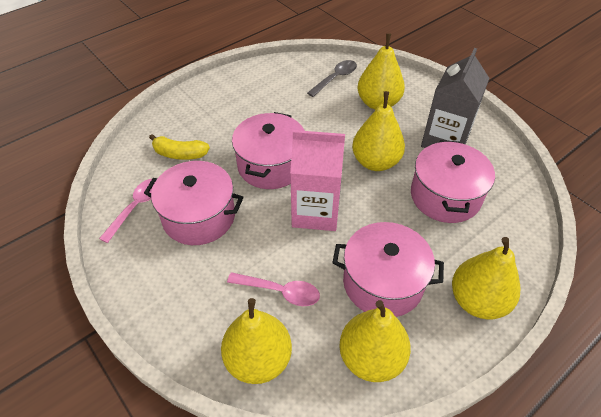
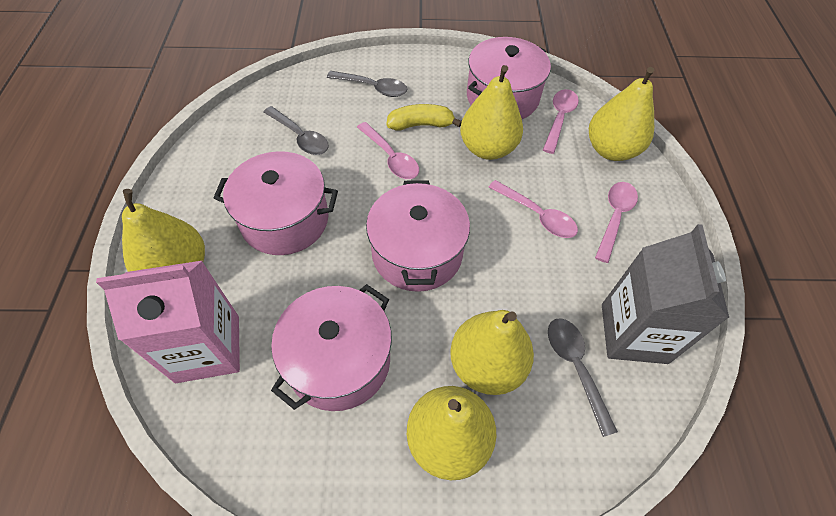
grey spoon: 1 -> 3
pink spoon: 2 -> 4

